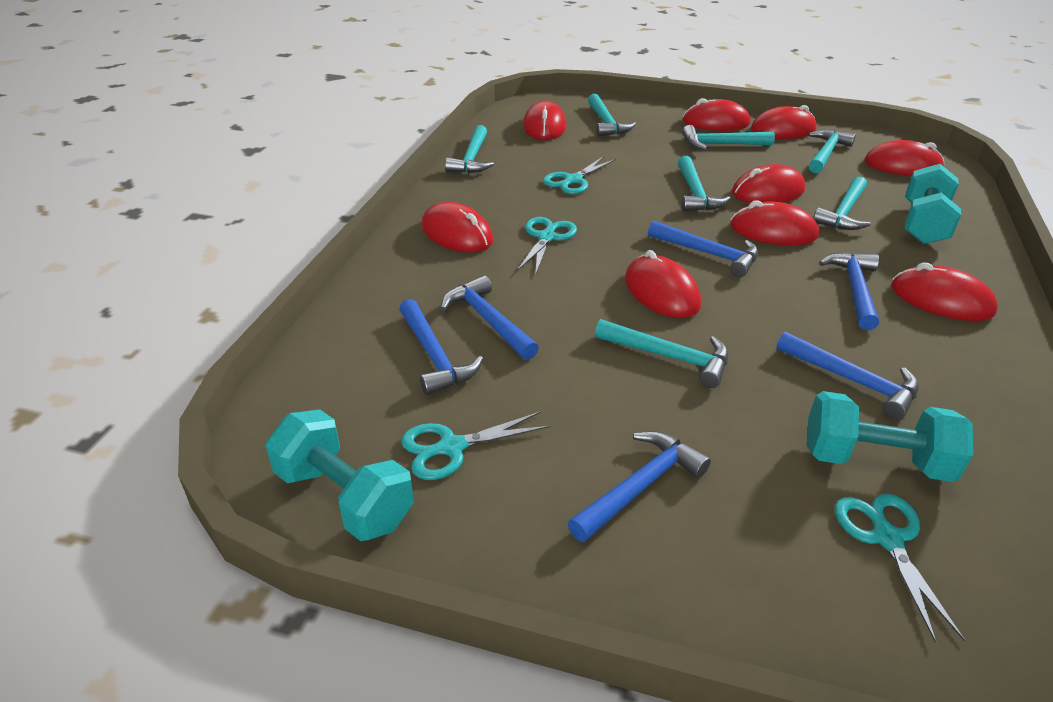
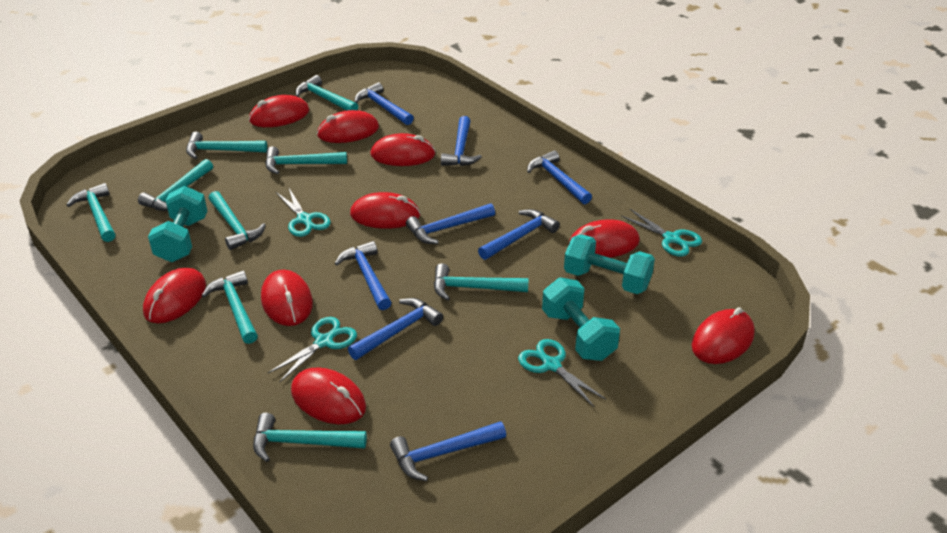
blue hammer: 6 -> 8
turquoise hammer: 7 -> 9

